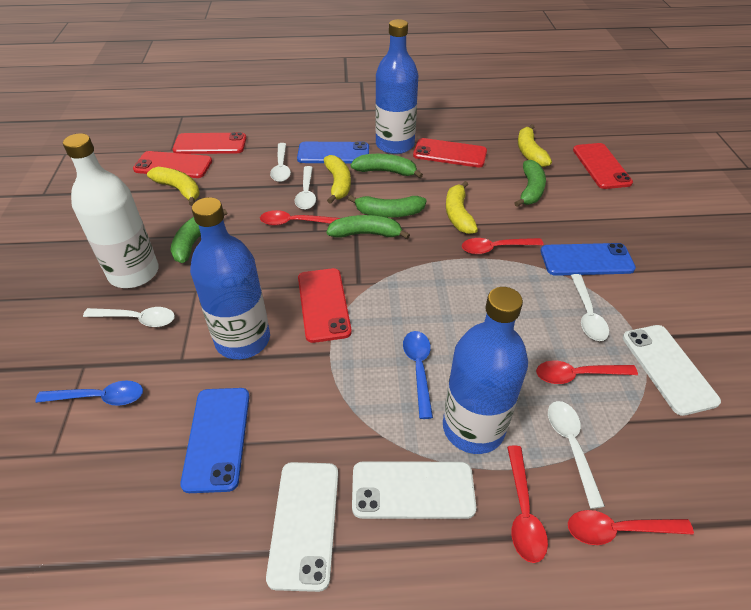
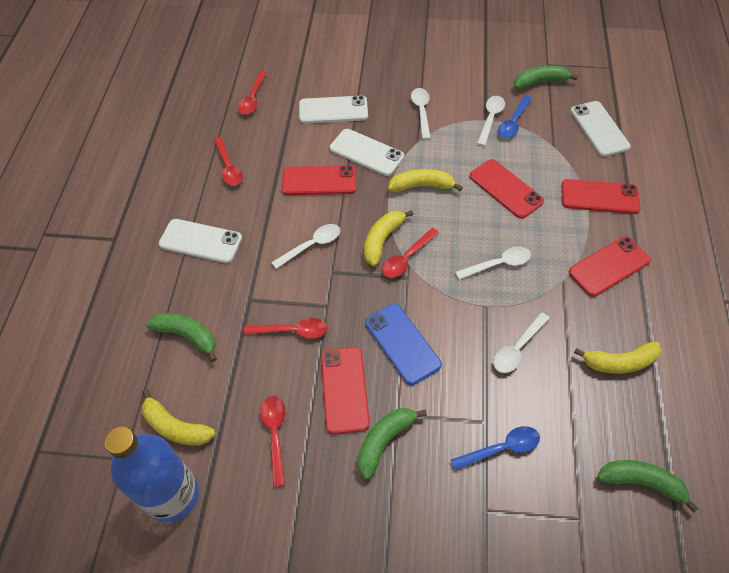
blue bottle: 3 -> 1
blue phone: 3 -> 1
green banana: 5 -> 4
white bottle: 1 -> 0
white phone: 3 -> 4

